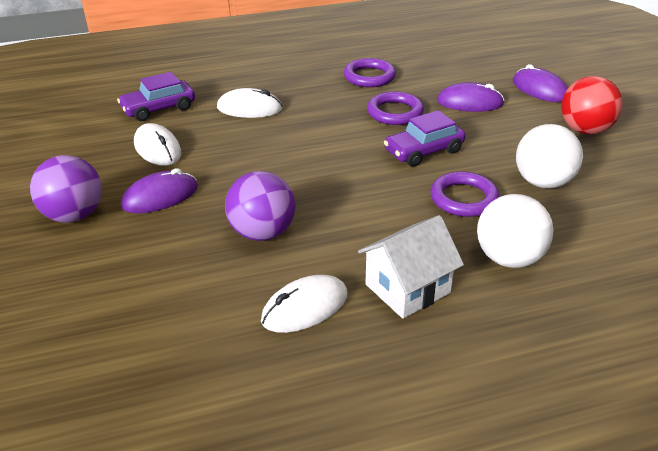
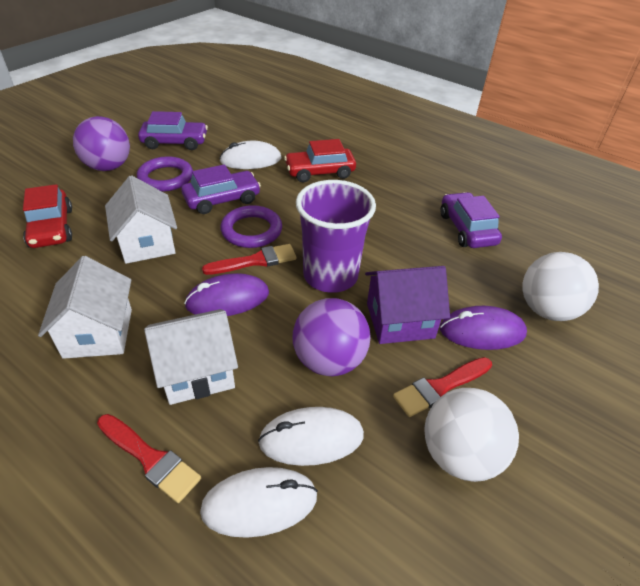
purple car: 2 -> 3
purple cup: 0 -> 1
purple house: 0 -> 1
purple mouse: 3 -> 2
purple ring: 3 -> 2
red ball: 1 -> 0
red brush: 0 -> 3
red car: 0 -> 2
white house: 1 -> 3

